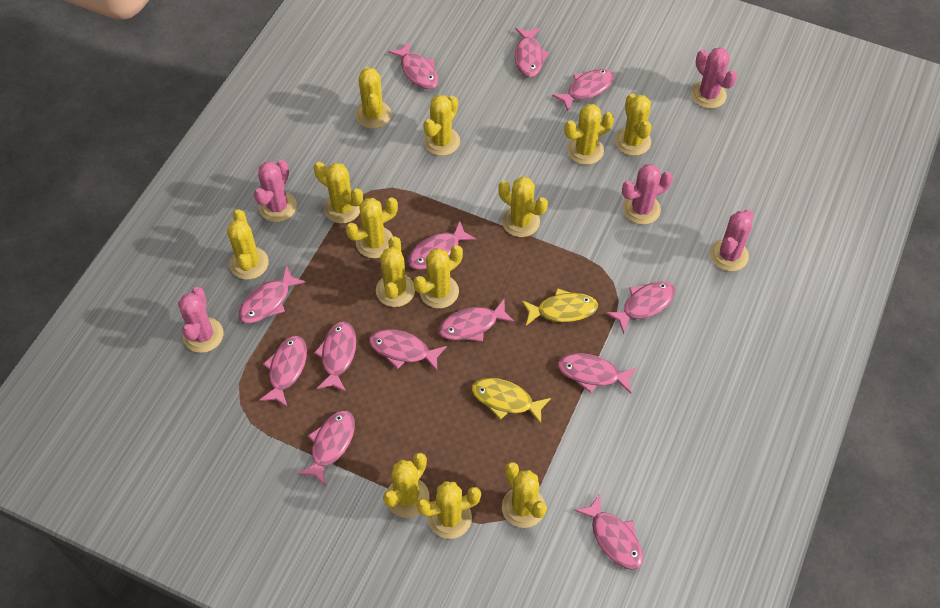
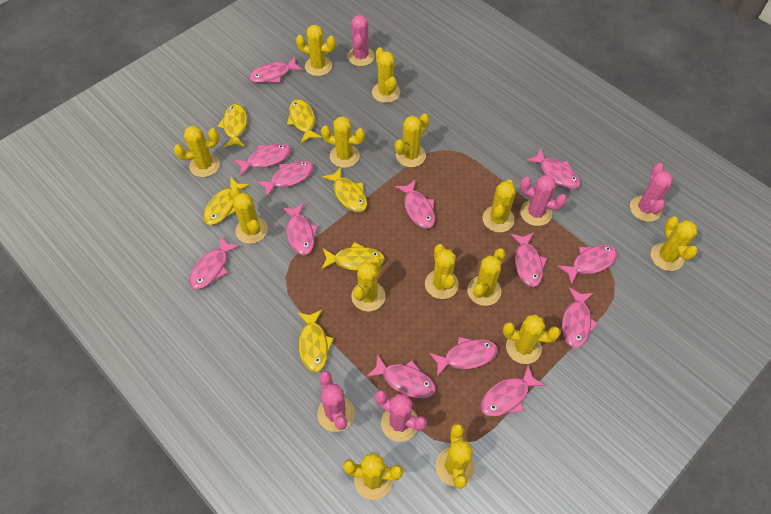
yellow cactus: 13 -> 14
yellow fish: 2 -> 6

